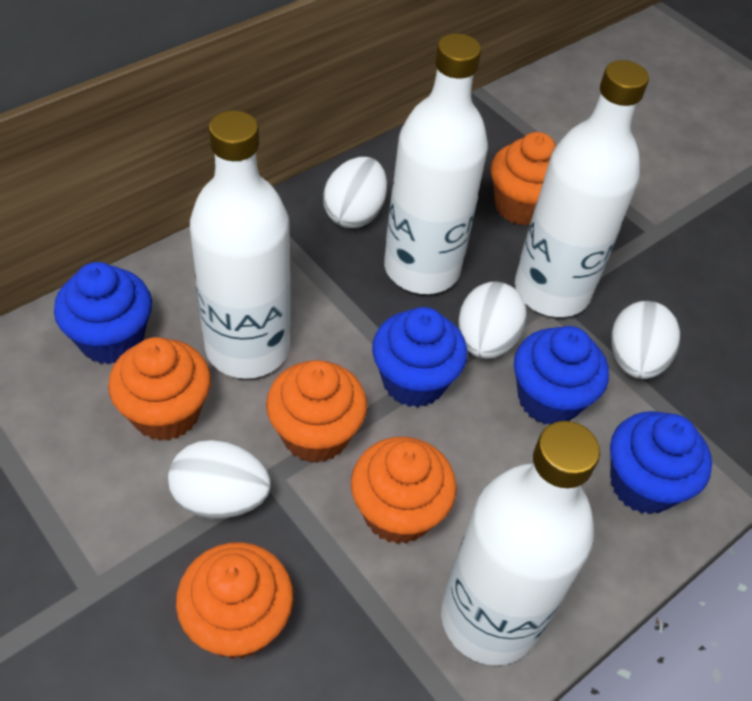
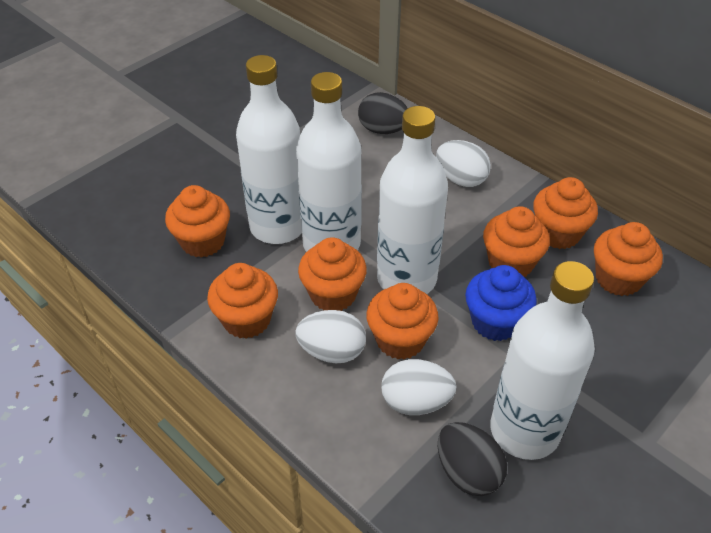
black egg: 0 -> 2
blue cupcake: 4 -> 1
orange cupcake: 5 -> 7
white egg: 4 -> 3

